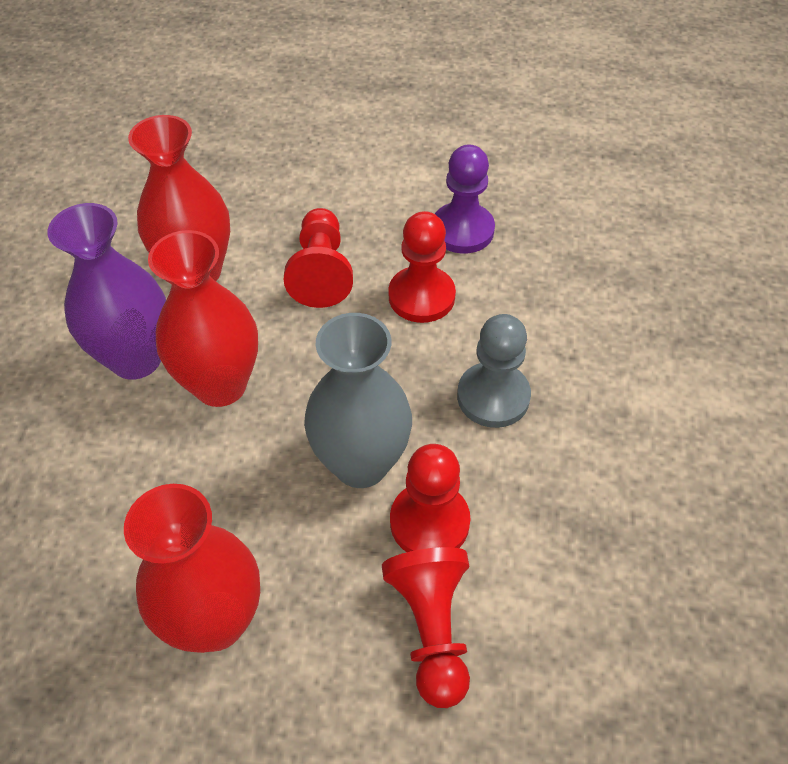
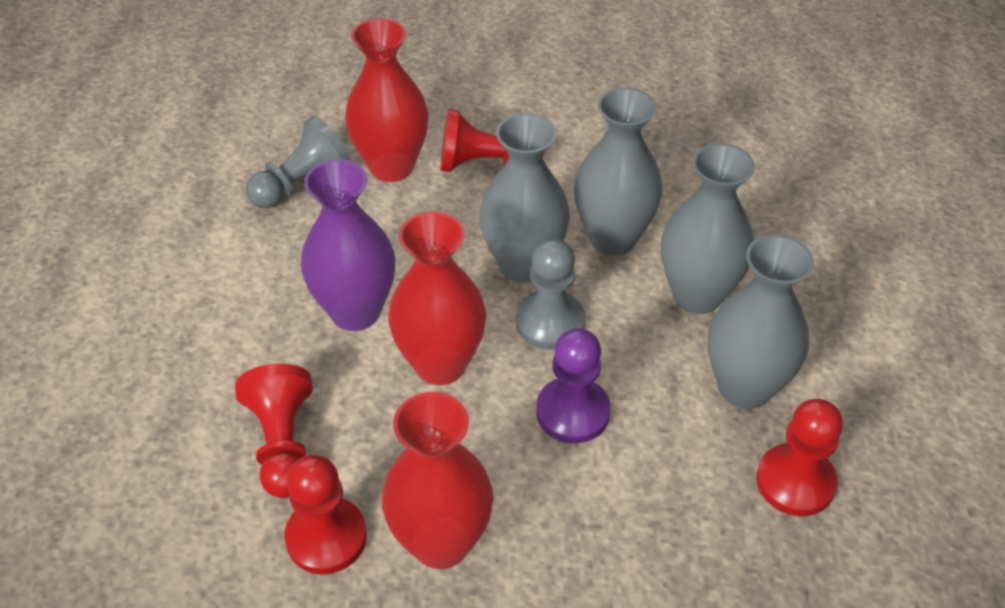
grey pawn: 1 -> 2
grey vase: 1 -> 4

